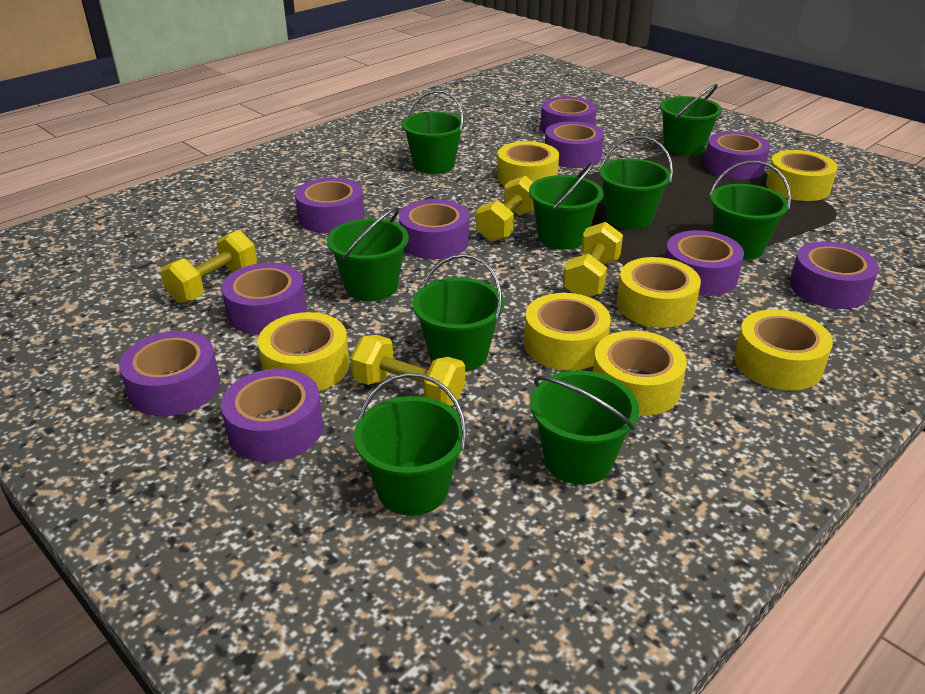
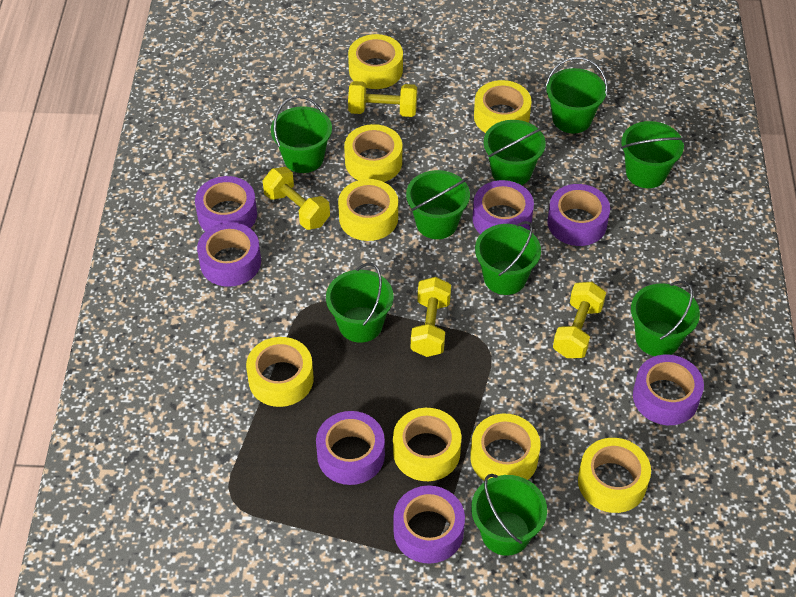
purple tape: 10 -> 7
yellow tape: 7 -> 8

